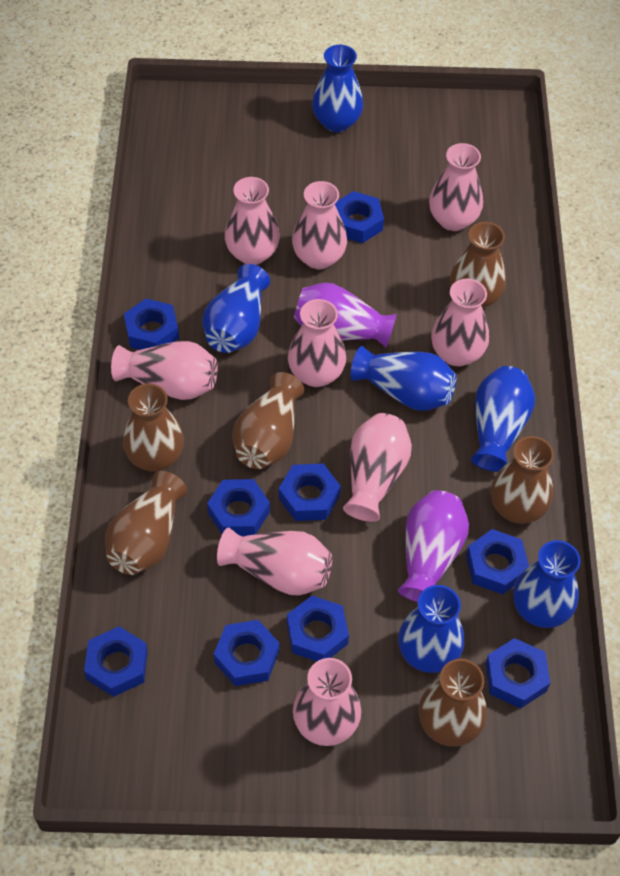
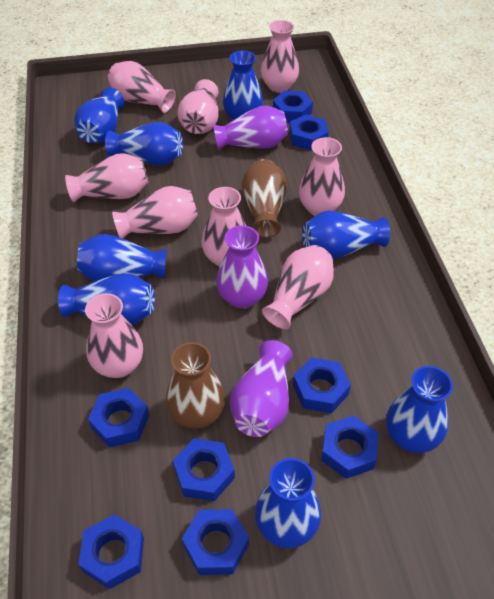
blue nut: 9 -> 8
blue vase: 6 -> 8
brown vase: 6 -> 2
purple vase: 2 -> 3

